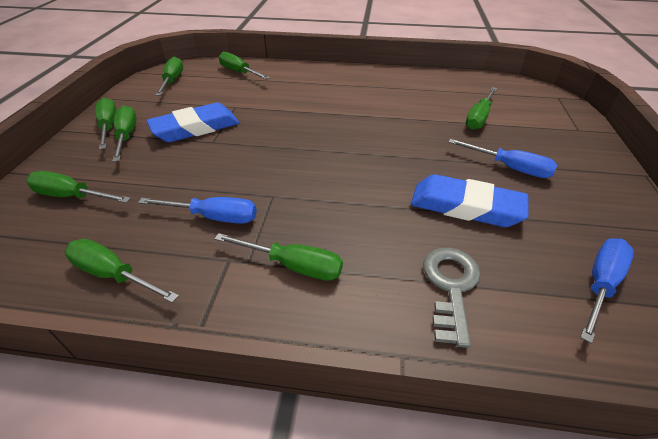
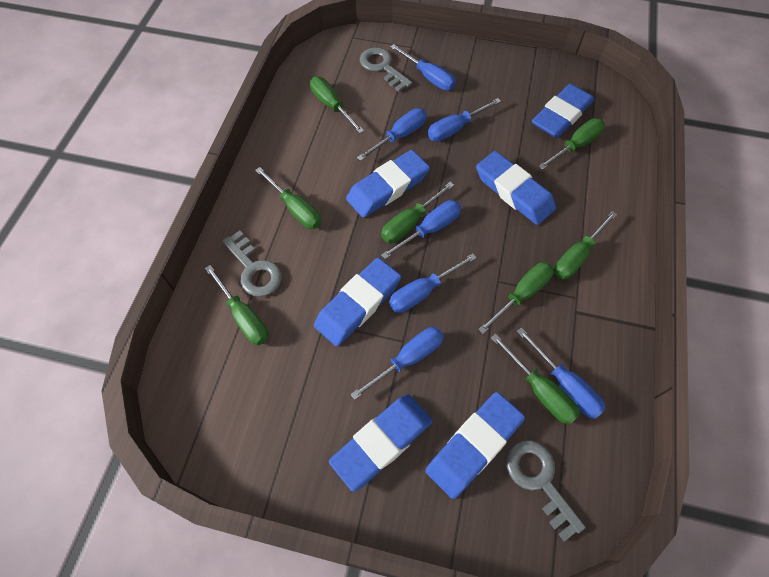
blue eraser: 2 -> 6
blue screwdriver: 3 -> 7
grey key: 1 -> 3

